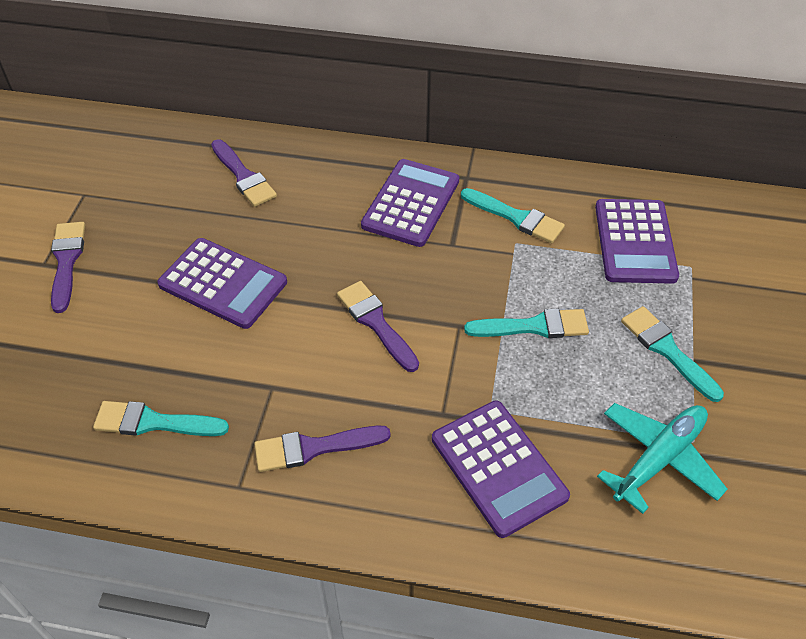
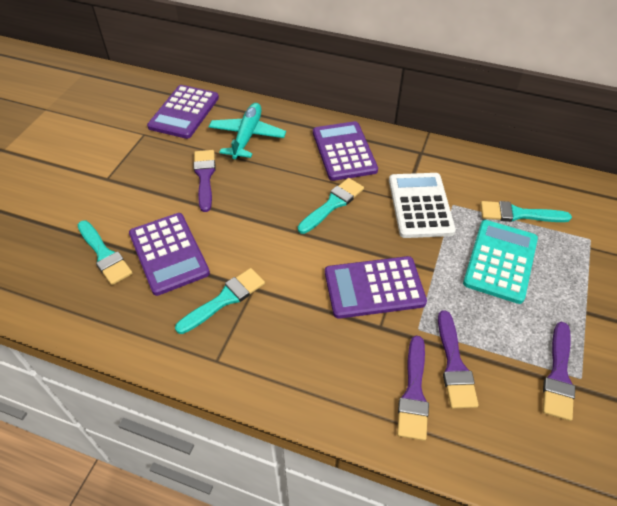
turquoise calculator: 0 -> 1
white calculator: 0 -> 1

